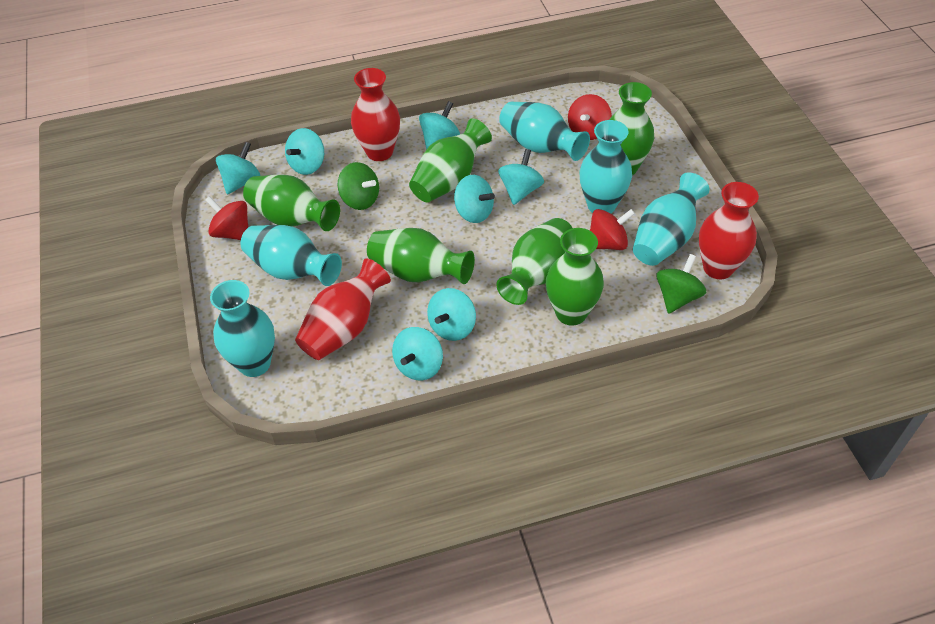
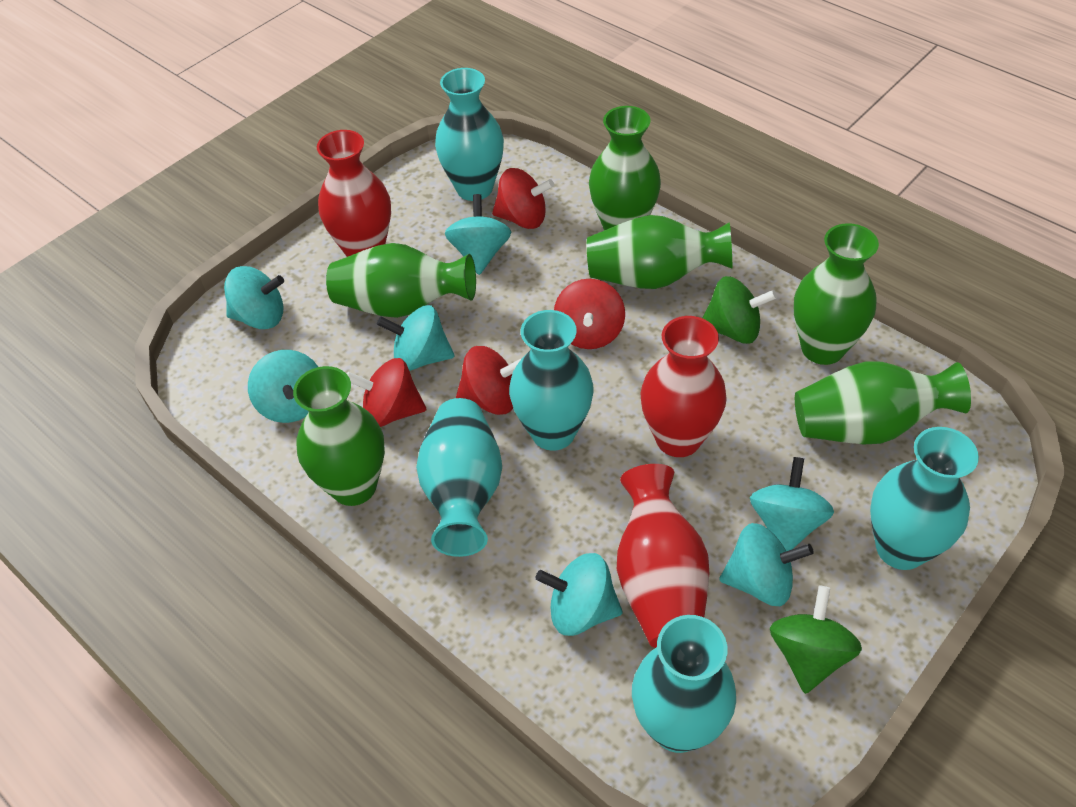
red spinning top: 3 -> 4

